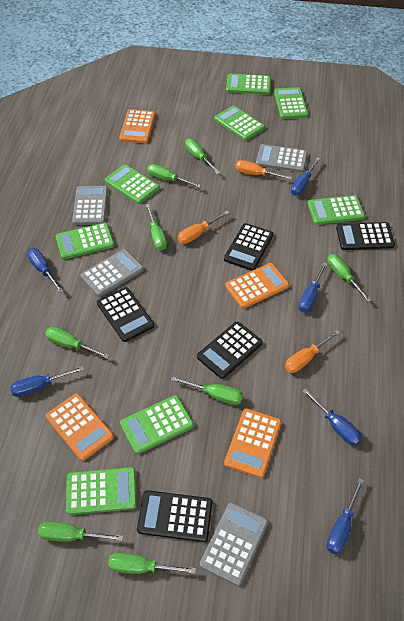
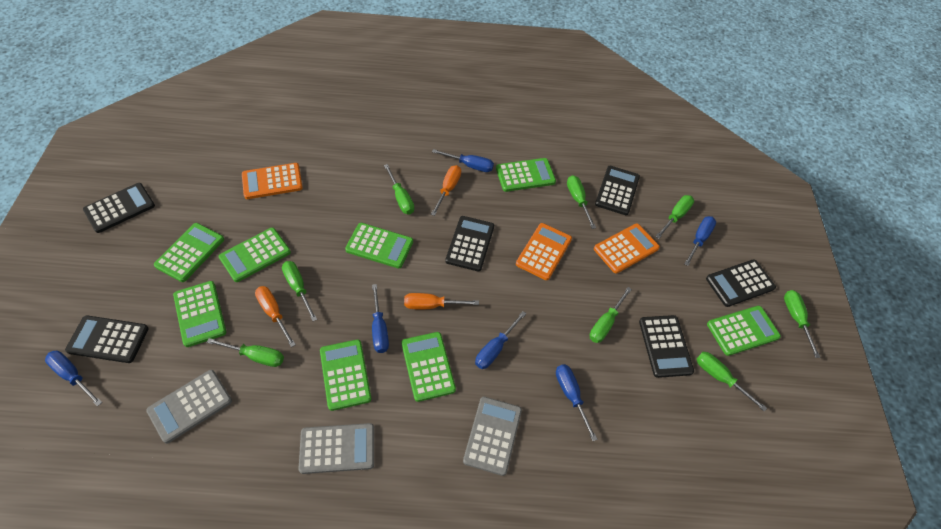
black calculator: 5 -> 6
grey calculator: 4 -> 3
orange calculator: 4 -> 3

